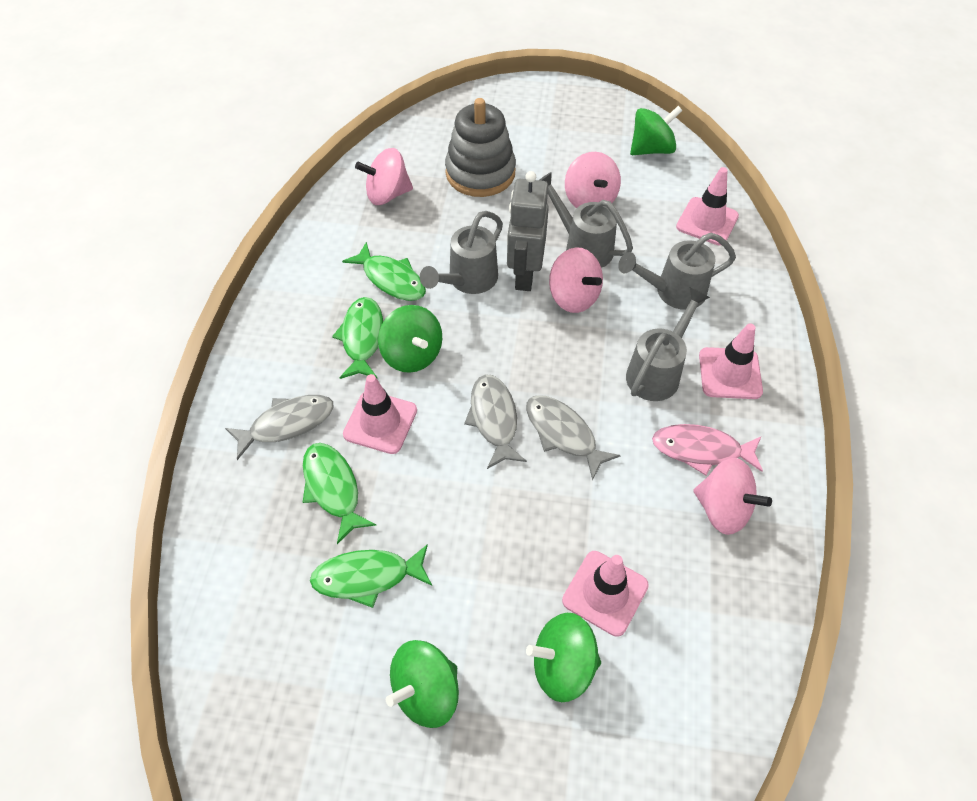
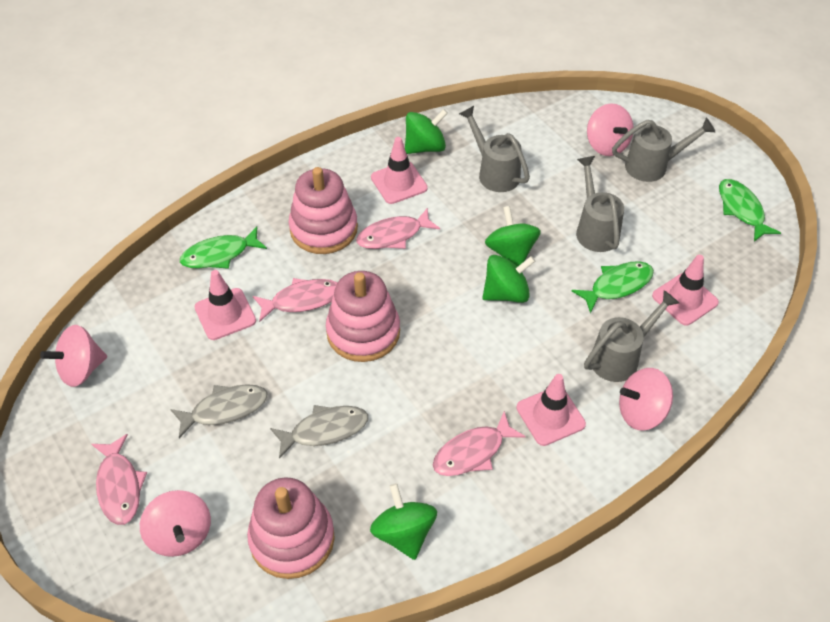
green fish: 4 -> 3
grey fish: 3 -> 2
grey robot: 1 -> 0
grey stacking toy: 1 -> 0
pink fish: 1 -> 4
pink stacking toy: 0 -> 3

